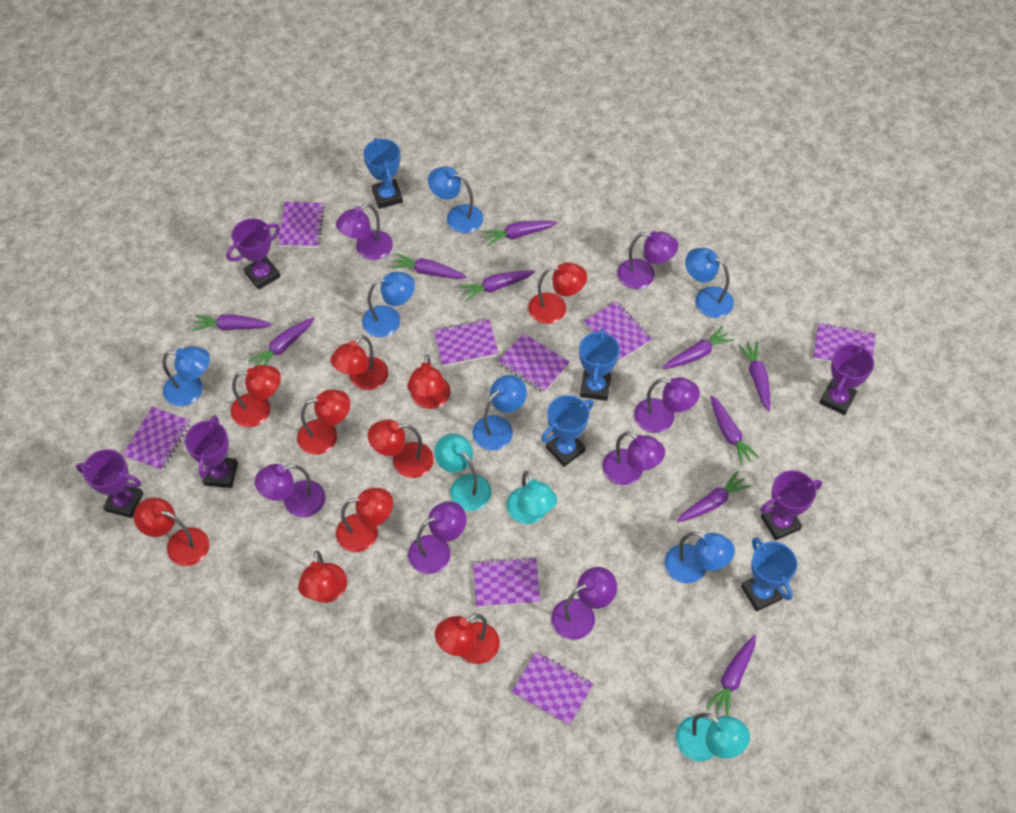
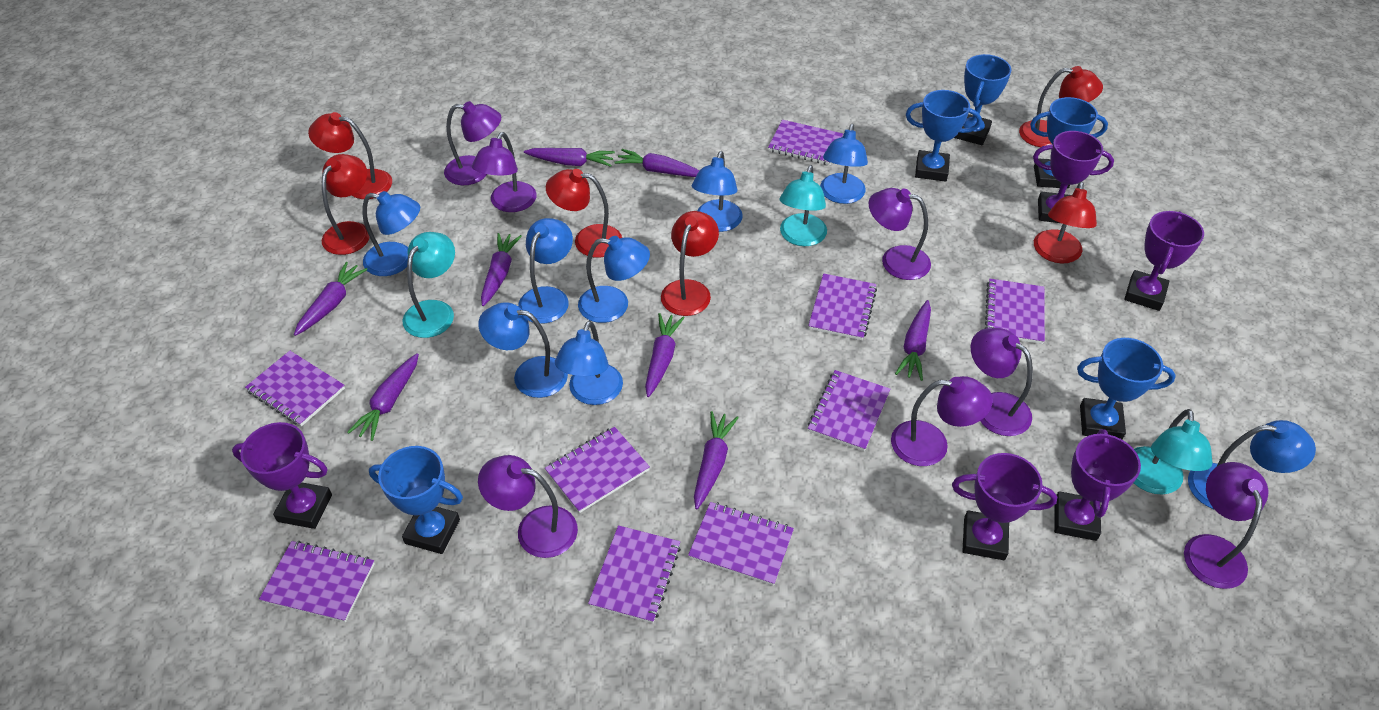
blue lamp: 6 -> 8
blue trophy: 4 -> 5
purple carrot: 10 -> 8
purple notebook: 8 -> 9
red lamp: 10 -> 6

